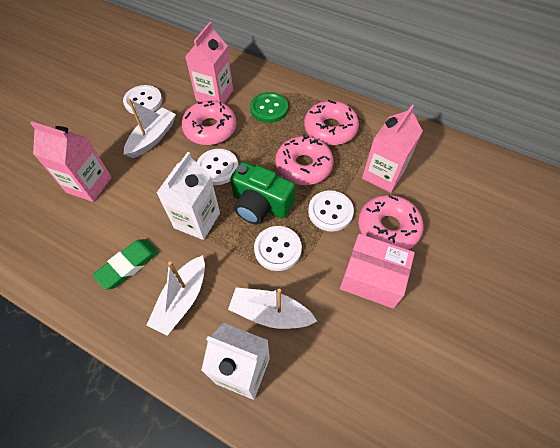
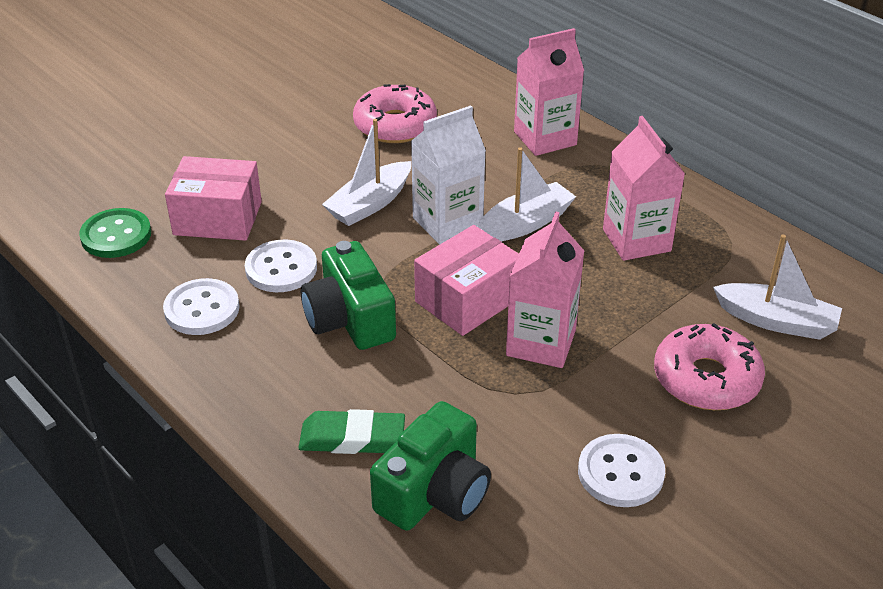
green camera: 1 -> 2
pink box: 1 -> 2
pink donut: 4 -> 2
white button: 4 -> 3
white carton: 2 -> 1

